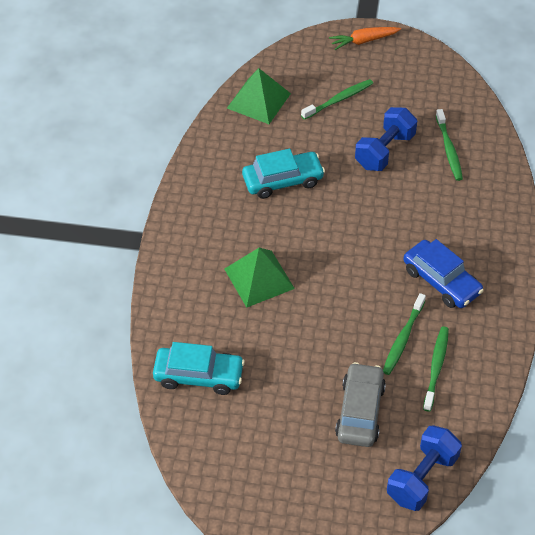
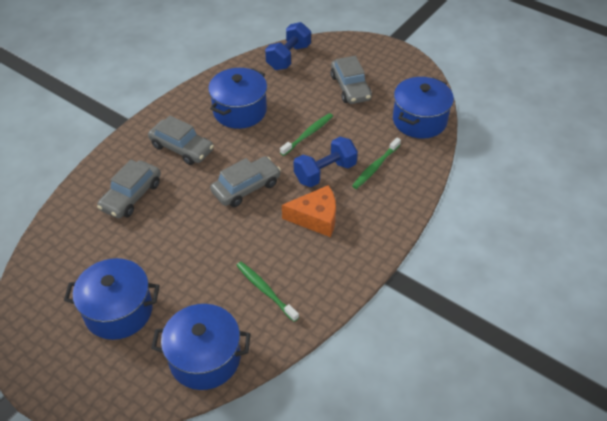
blue car: 1 -> 0
blue pot: 0 -> 4
green pyramid: 2 -> 0
green toothbrush: 4 -> 3
grey car: 1 -> 4
orange carrot: 1 -> 0
orange cheese: 0 -> 1
turquoise car: 2 -> 0

